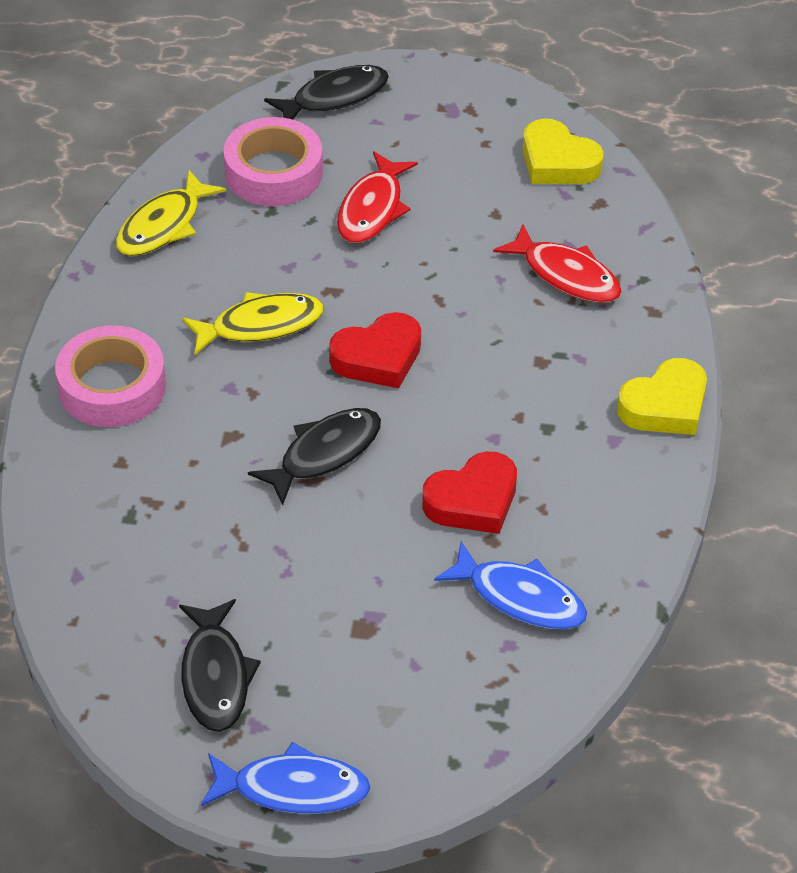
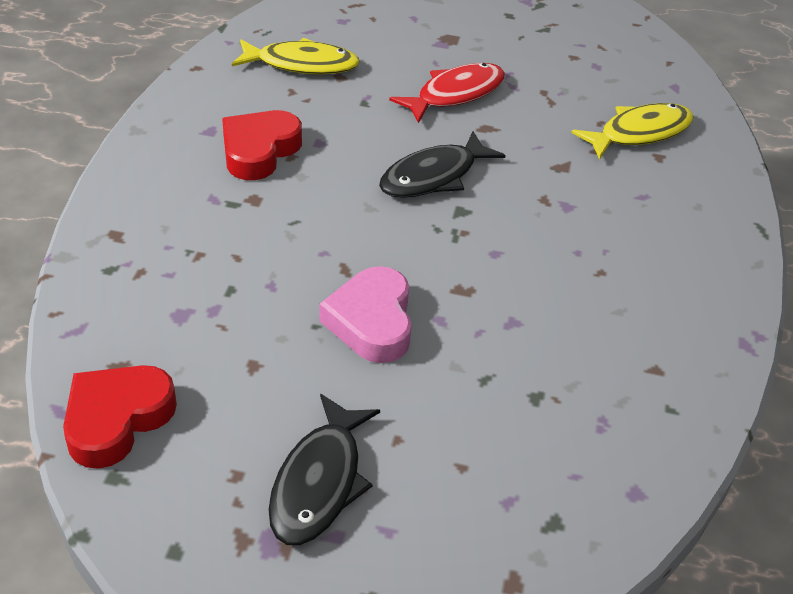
black fish: 3 -> 2
blue fish: 2 -> 0
pink heart: 0 -> 1
pink tape: 2 -> 0
red fish: 2 -> 1
yellow heart: 2 -> 0

